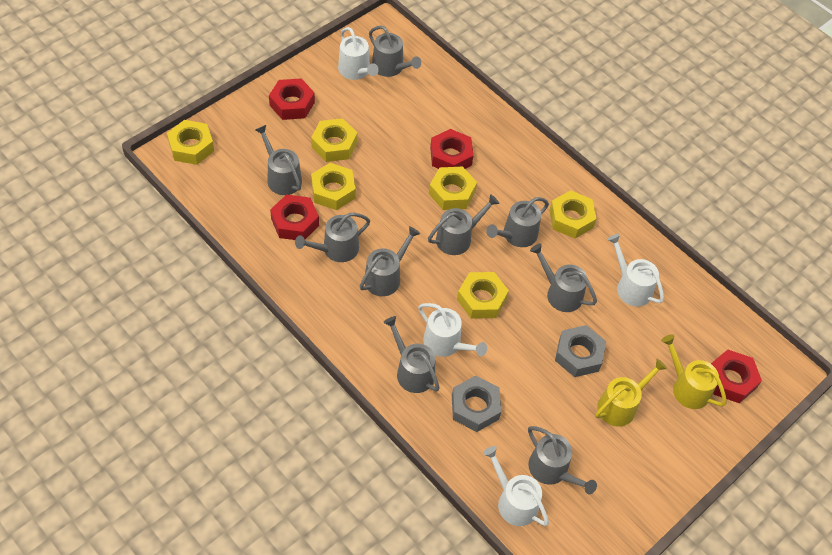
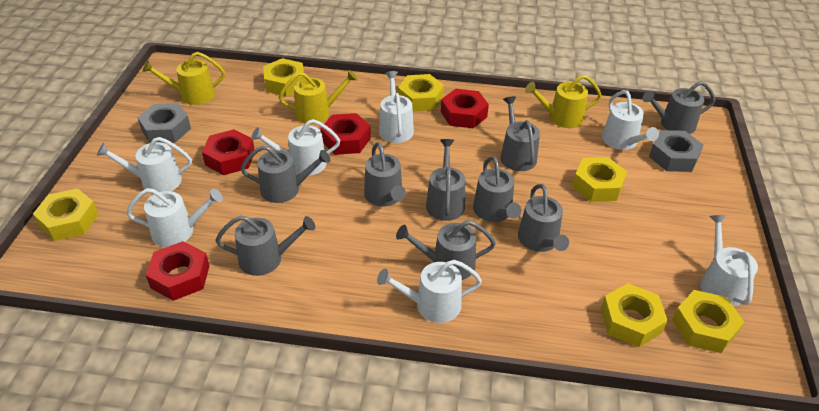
white watering can: 4 -> 7
yellow watering can: 2 -> 3

